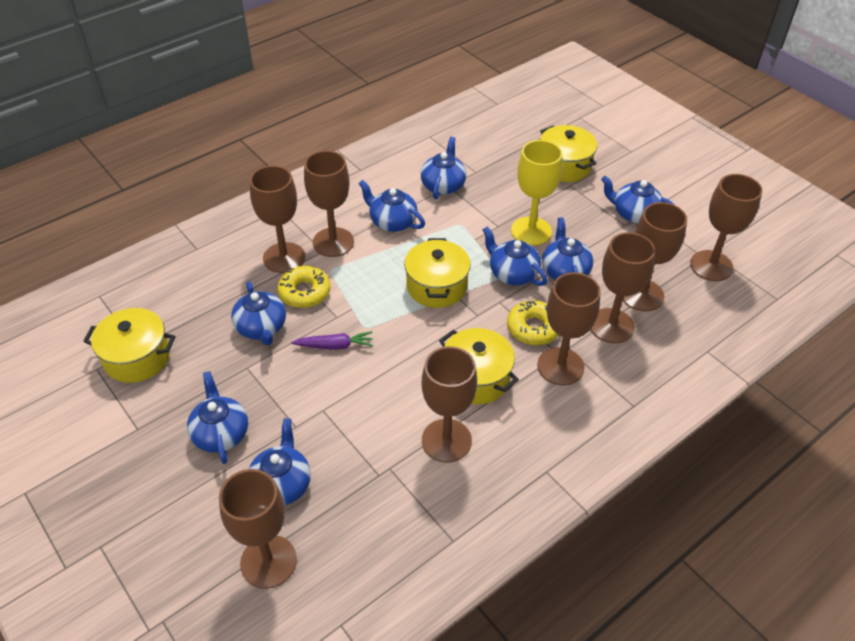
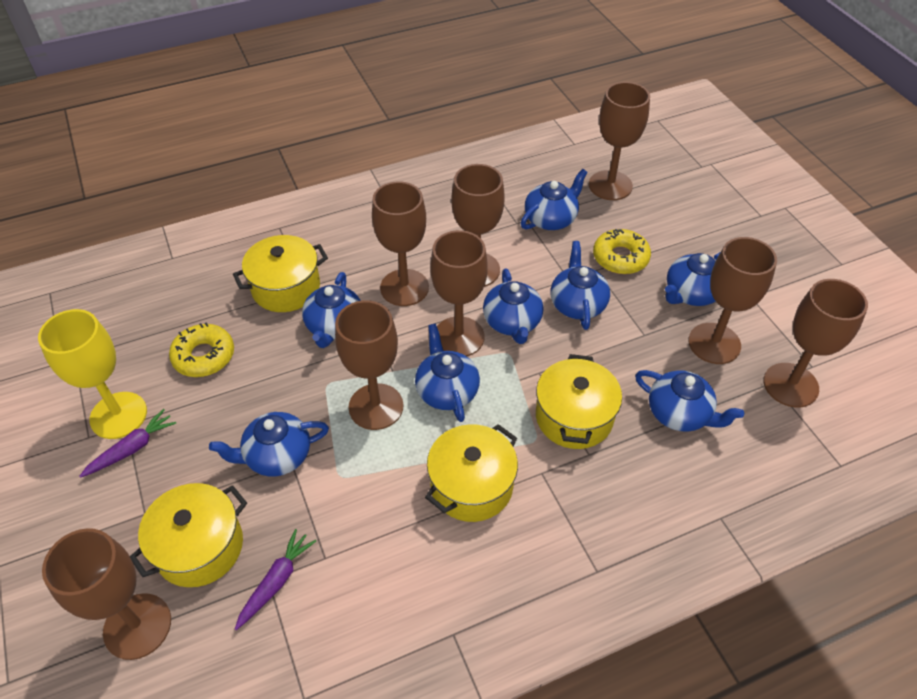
purple carrot: 1 -> 2

